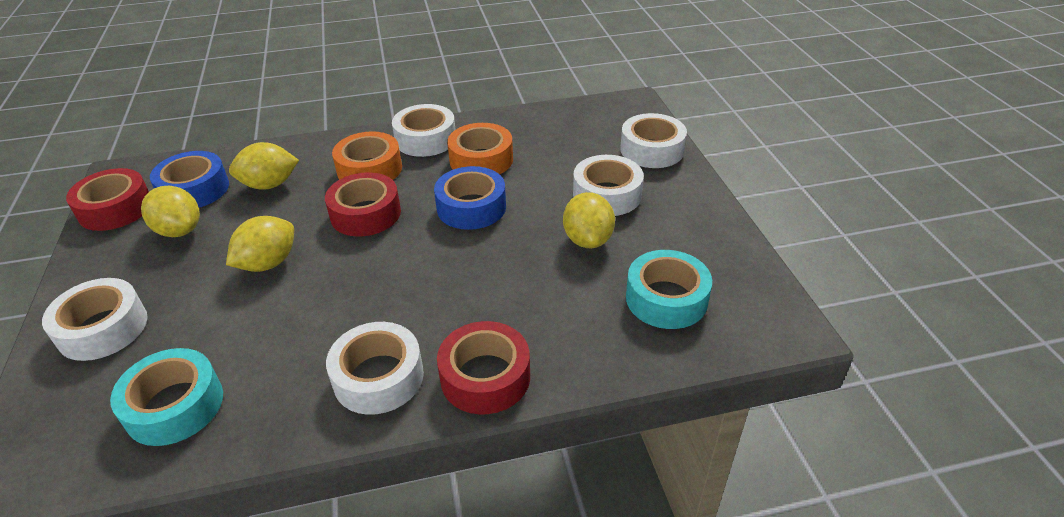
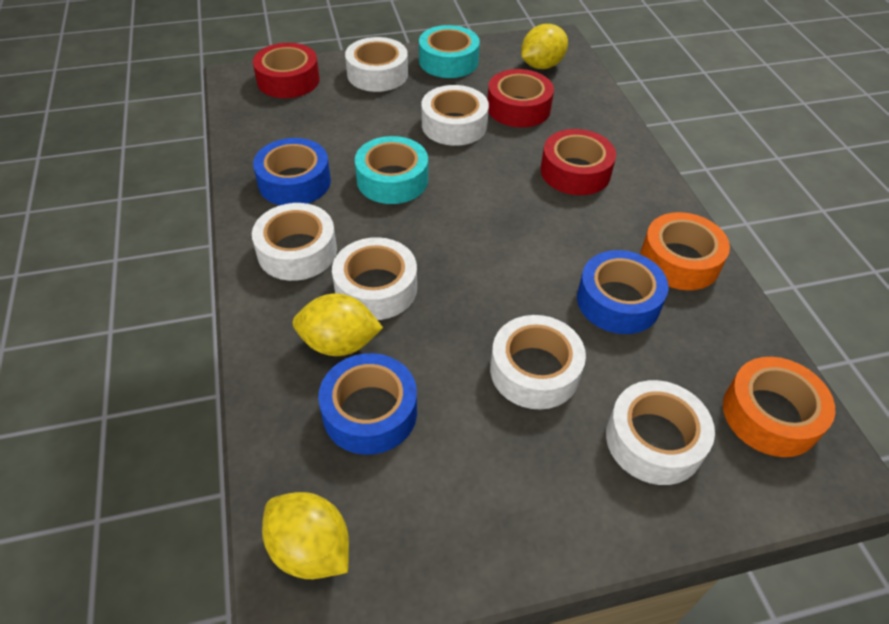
blue tape: 2 -> 3
white tape: 5 -> 6
yellow lemon: 4 -> 3

